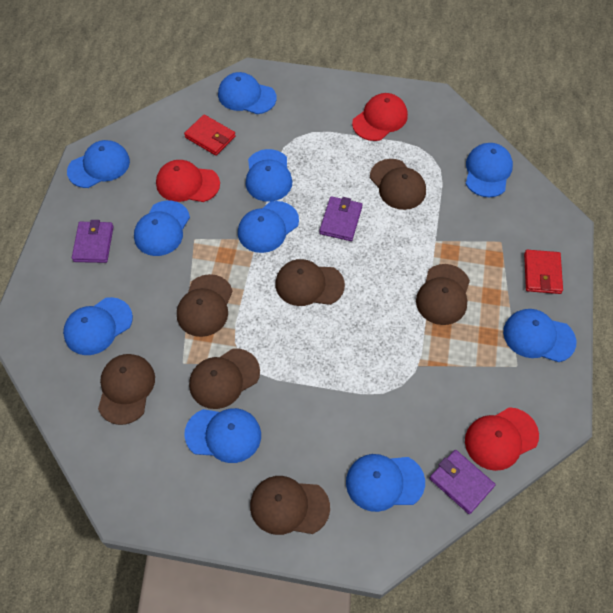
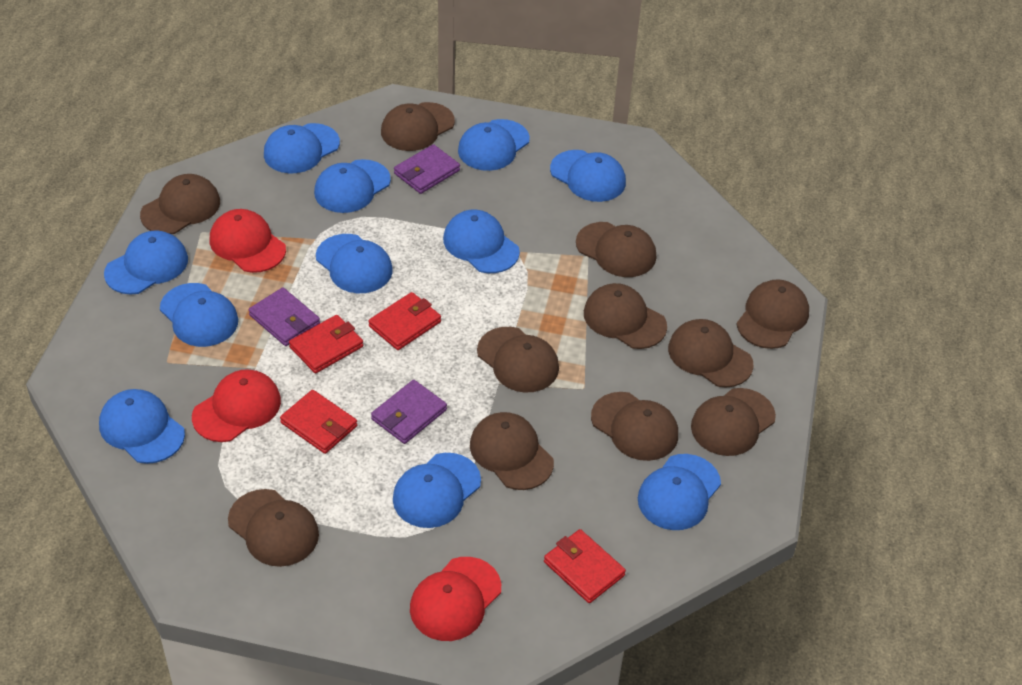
blue cap: 10 -> 11
brown cap: 7 -> 11
red wallet: 2 -> 4

